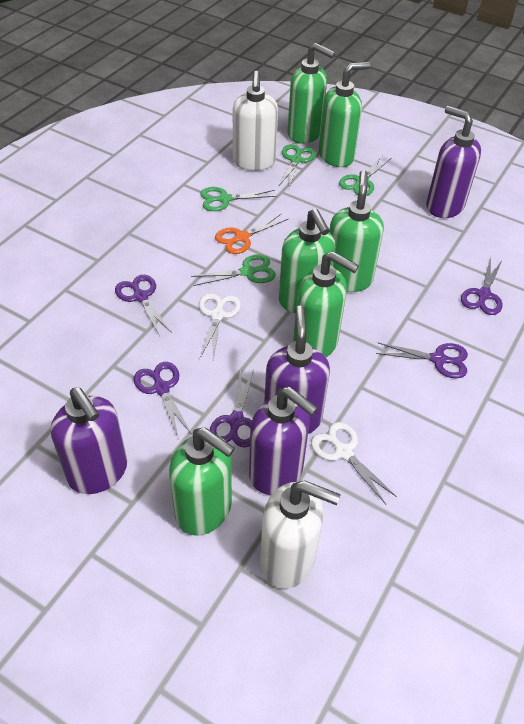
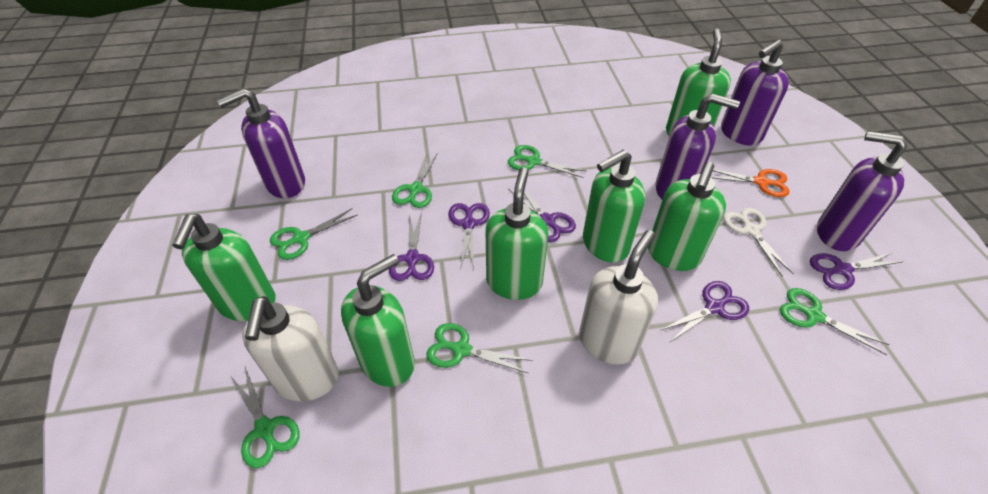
green scissors: 4 -> 6
white scissors: 2 -> 1

